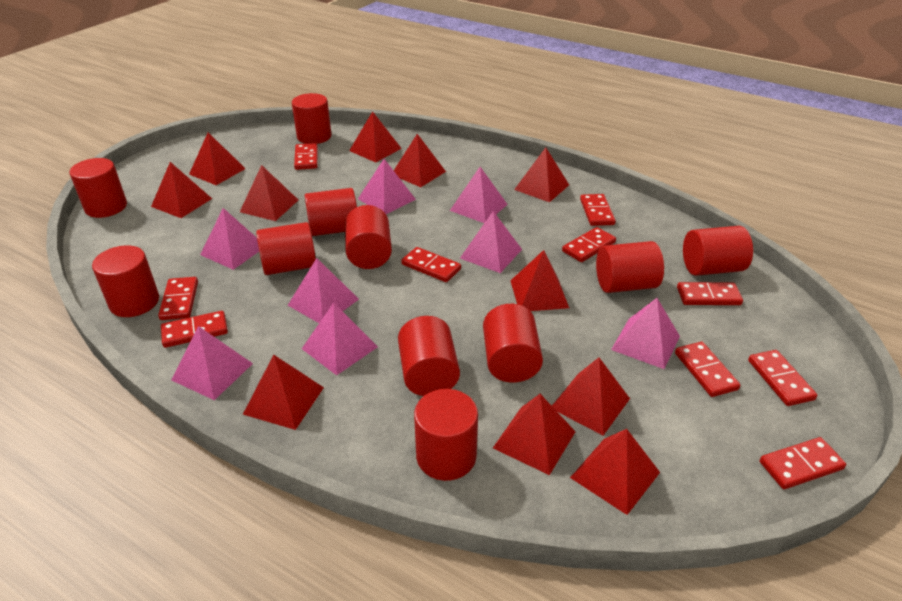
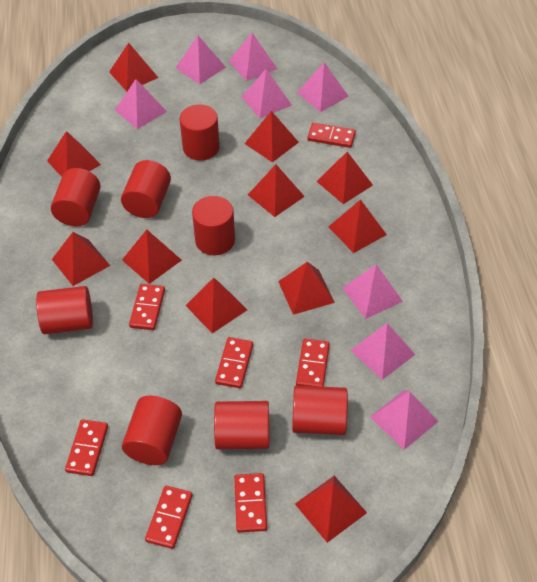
red cylinder: 11 -> 8
red domino: 10 -> 7

